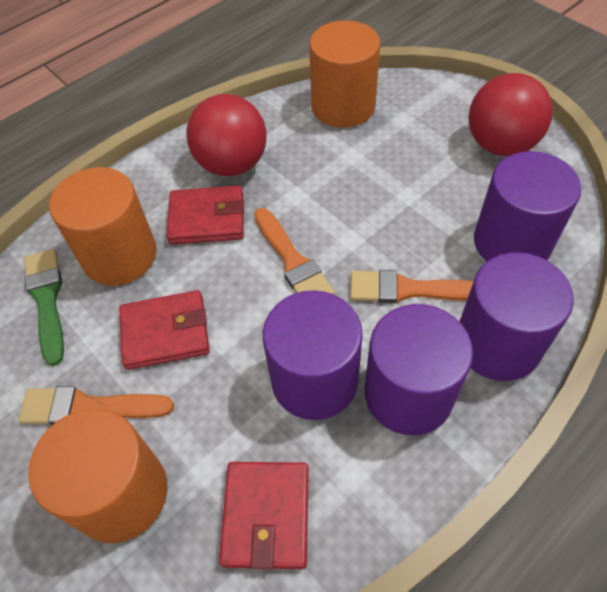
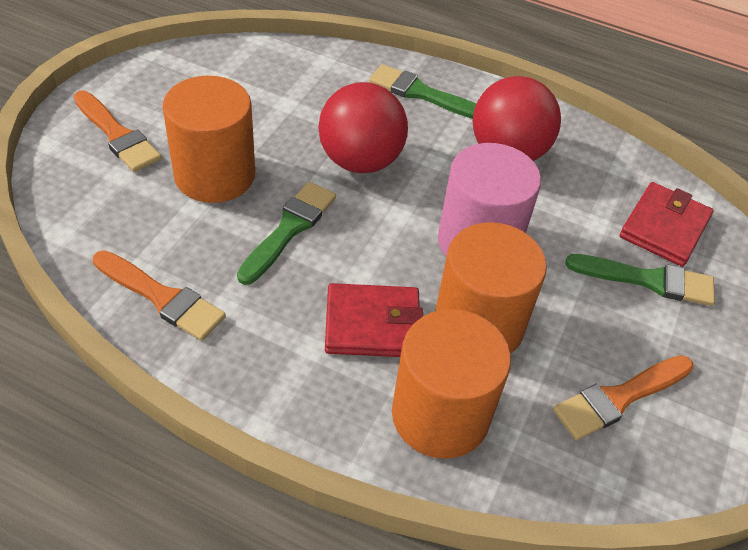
green brush: 1 -> 3
pink cylinder: 0 -> 1
purple cylinder: 4 -> 0
red wallet: 3 -> 2

